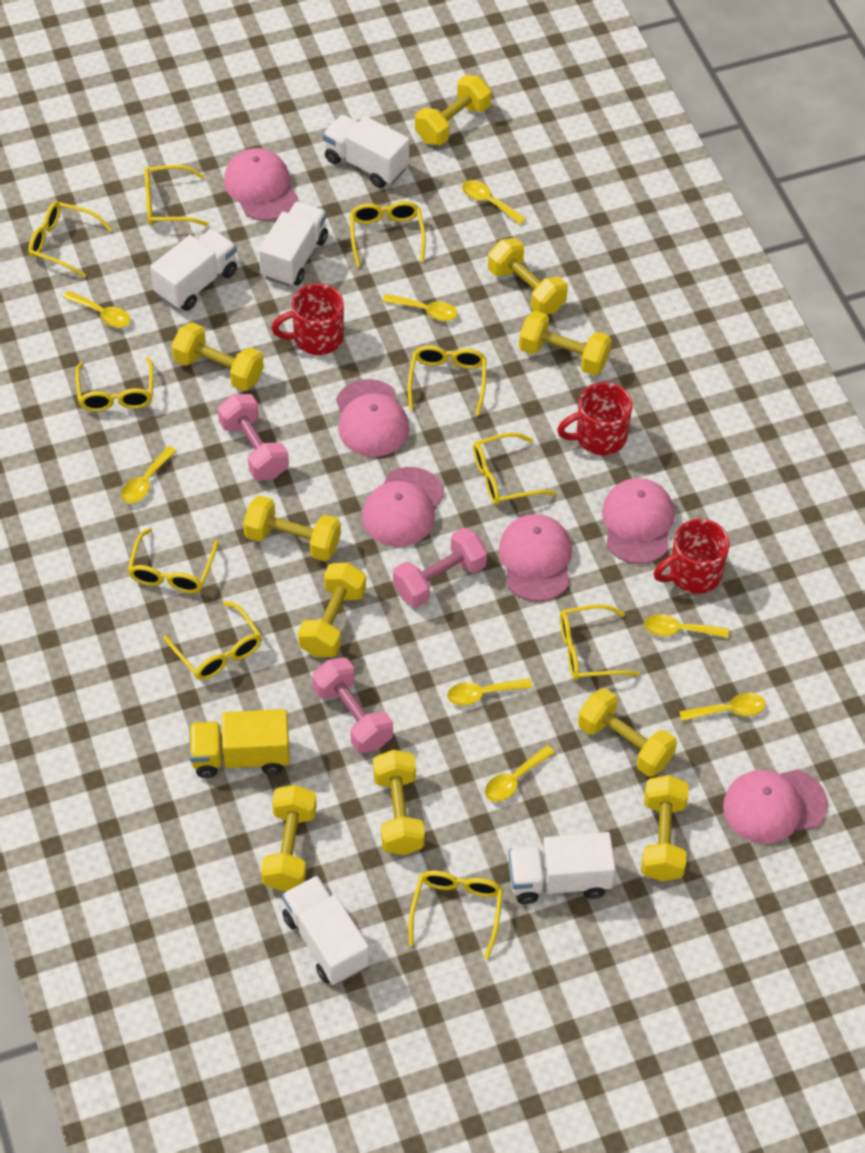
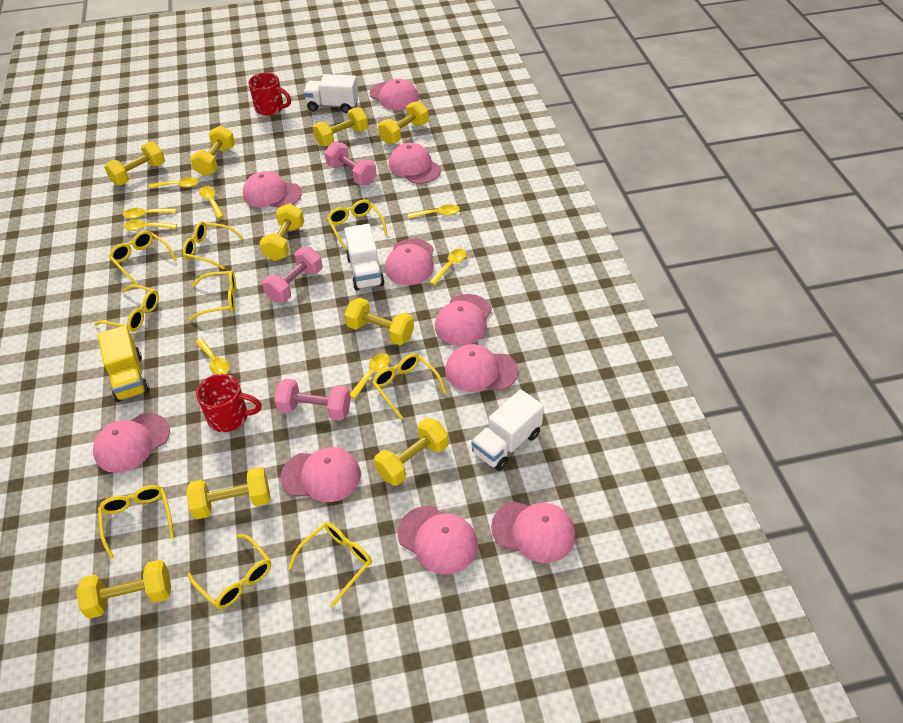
pink cap: 6 -> 10
red mug: 3 -> 2
white truck: 5 -> 3
yellow dumbbell: 10 -> 9
yellow glasses: 10 -> 9

